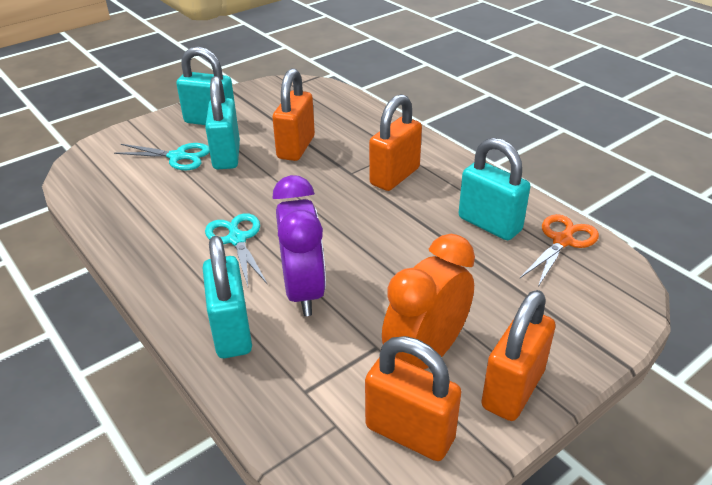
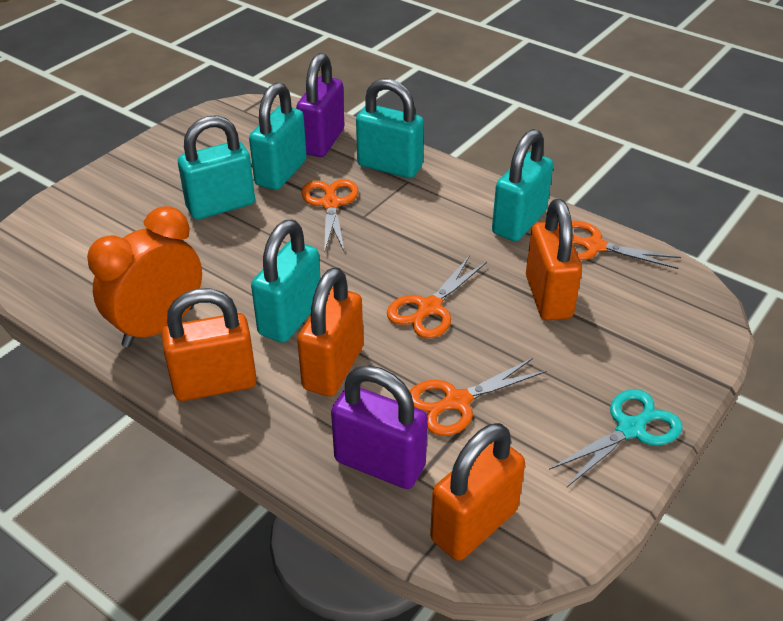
orange scissors: 1 -> 4
purple clock: 1 -> 0
purple padlock: 0 -> 2
turquoise padlock: 4 -> 5
turquoise scissors: 2 -> 1

